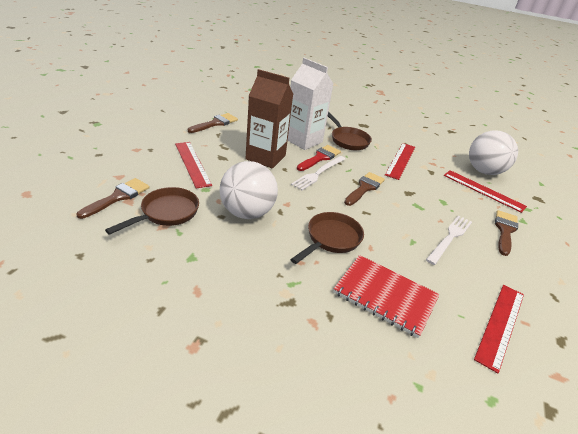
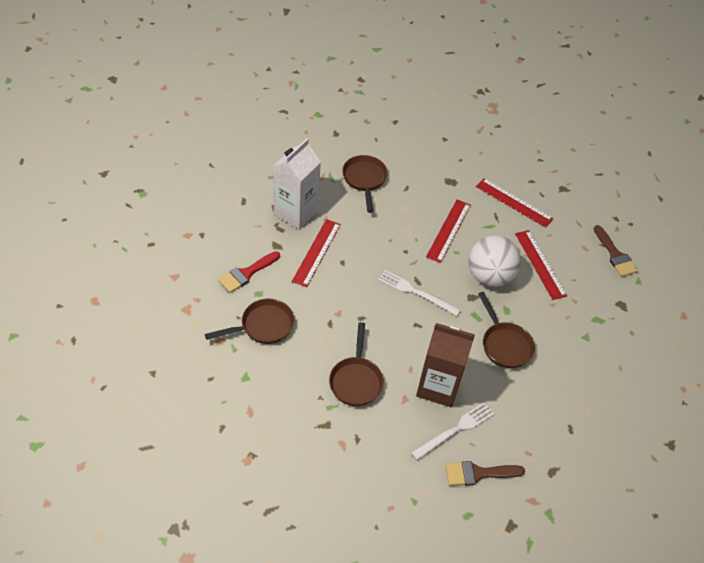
brown brush: 4 -> 2
brown pan: 3 -> 4
red notebook: 1 -> 0
white ball: 2 -> 1

